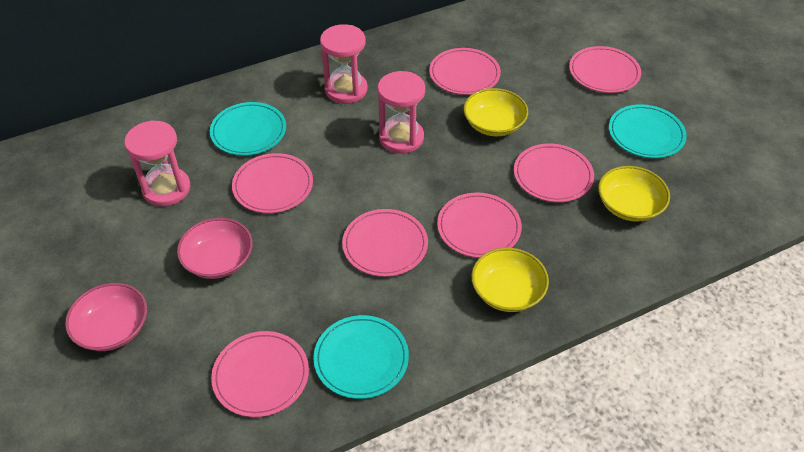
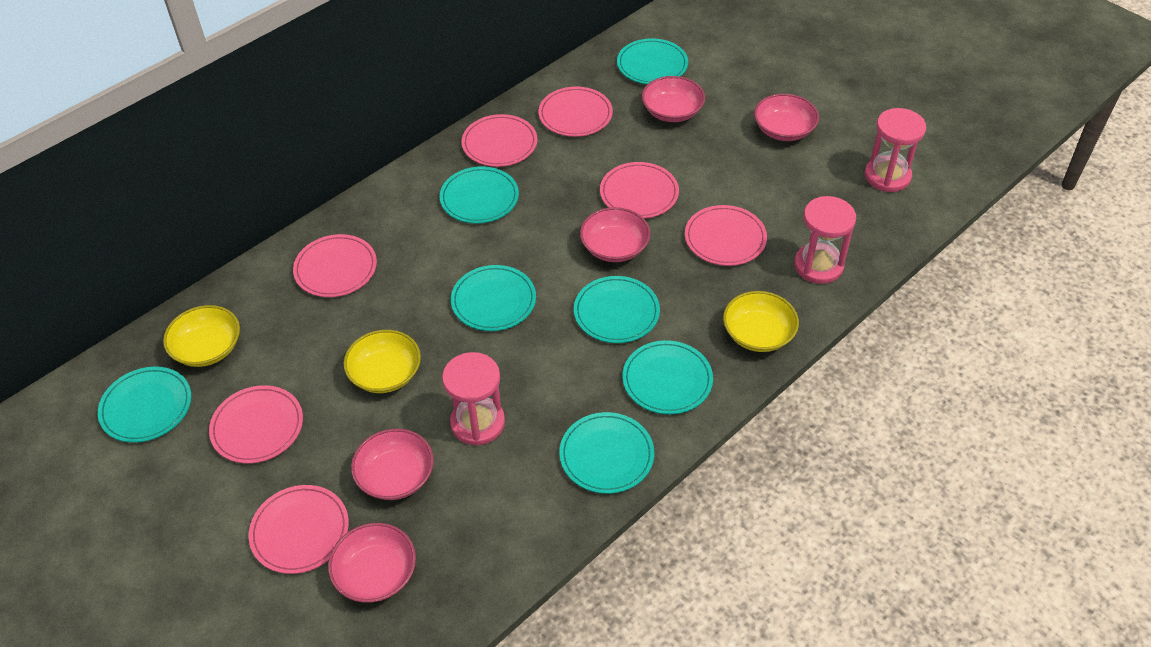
pink bowl: 2 -> 5
turquoise plate: 3 -> 7

